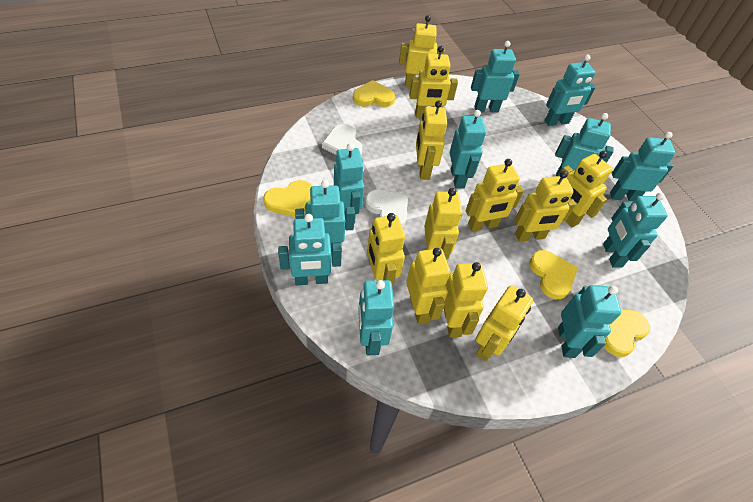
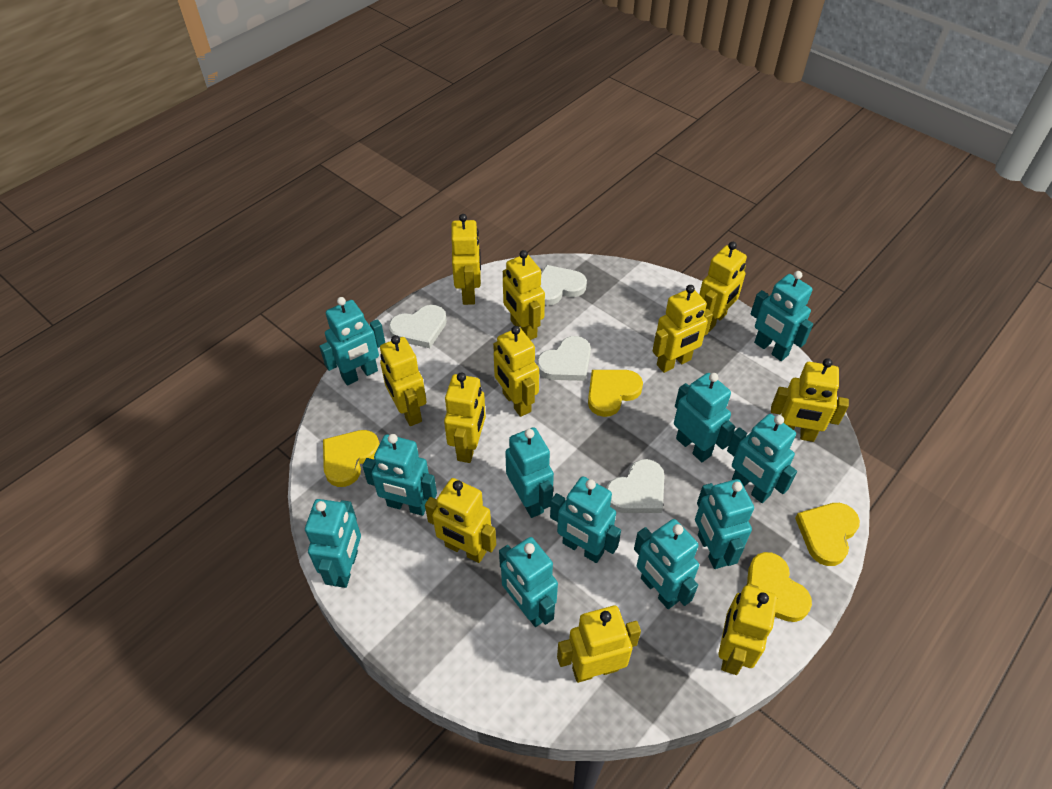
white heart: 2 -> 4

